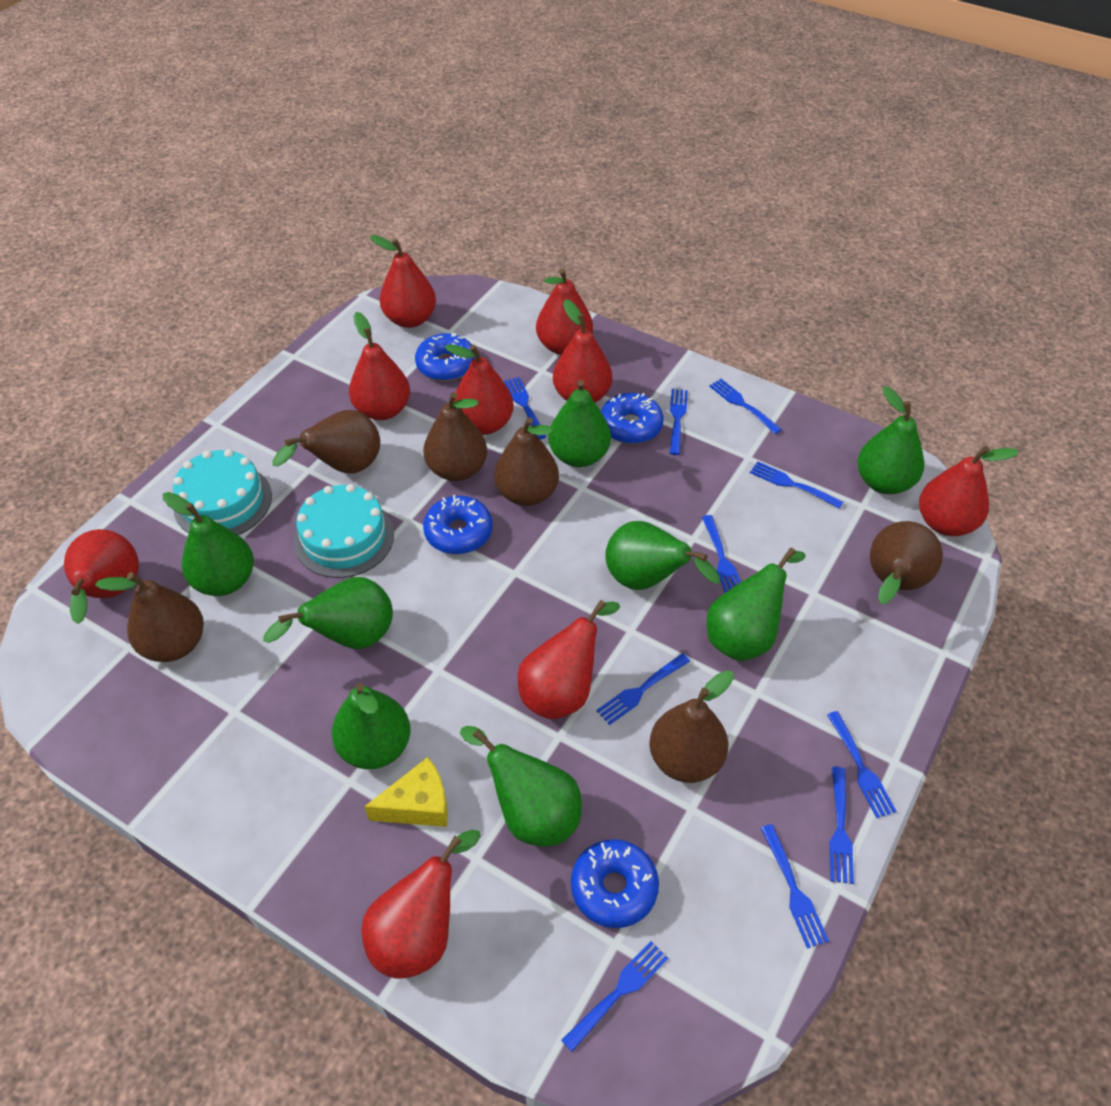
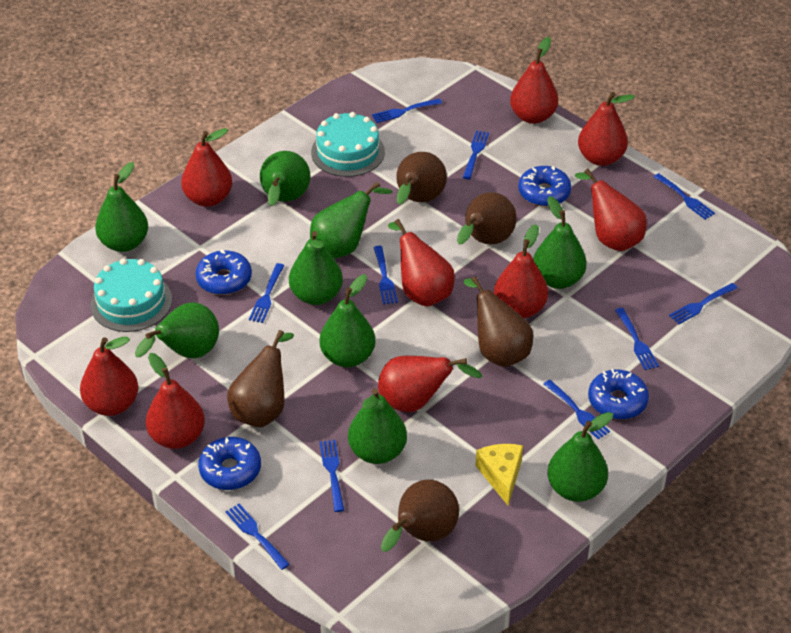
brown pear: 6 -> 5
green pear: 8 -> 9

